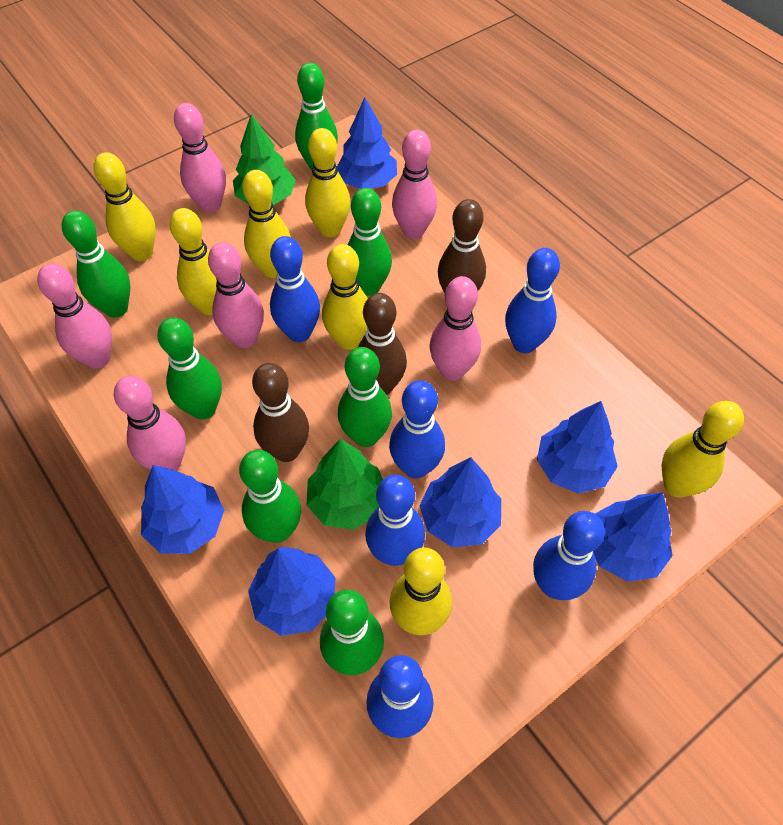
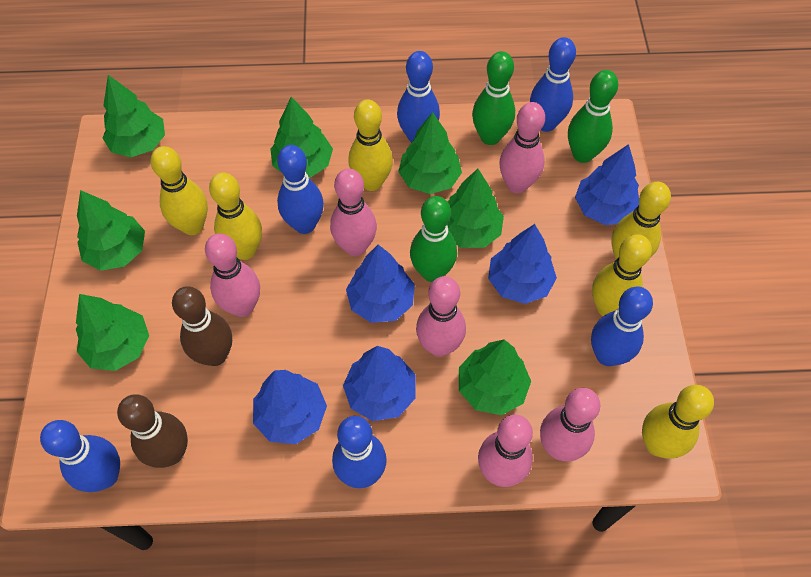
blue tree: 6 -> 5
brown bowling pin: 3 -> 2
green bowling pin: 7 -> 3
green tree: 2 -> 7
yellow bowling pin: 7 -> 6

